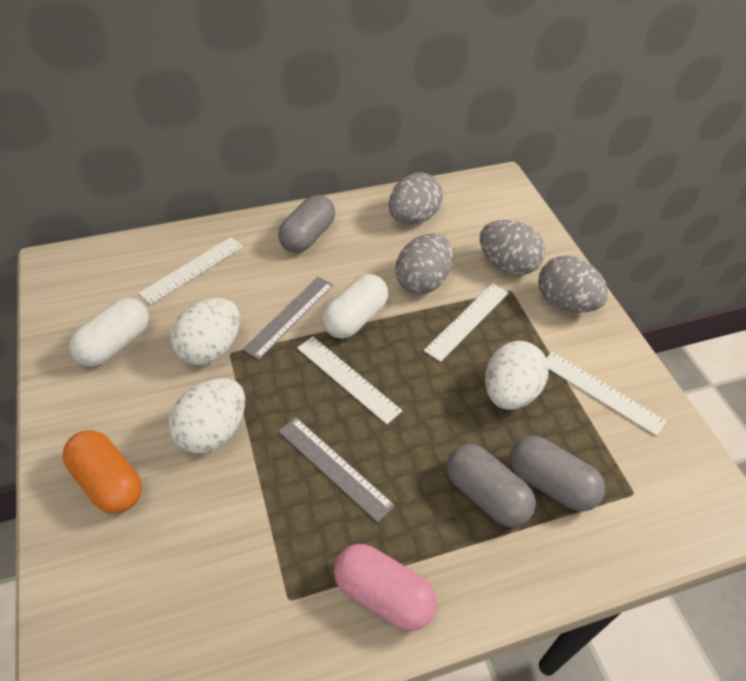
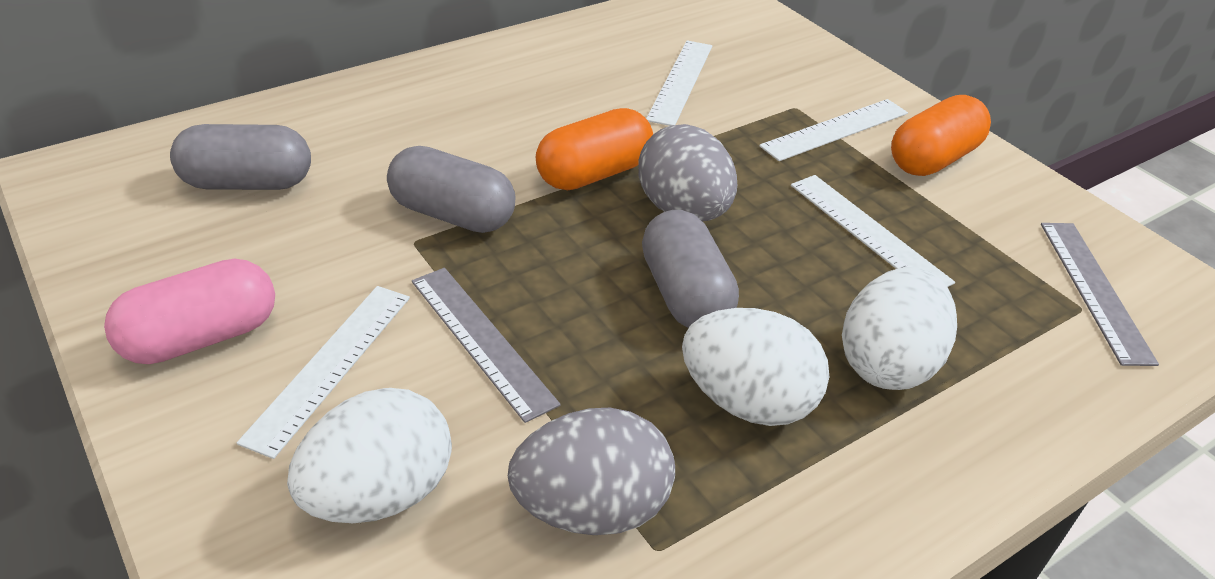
grey egg: 4 -> 2
orange capsule: 1 -> 2
white capsule: 2 -> 0

